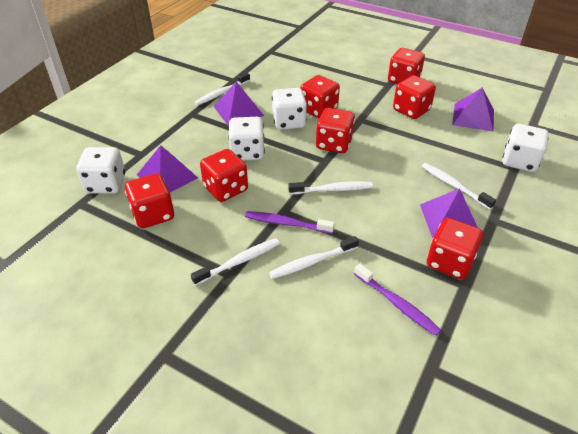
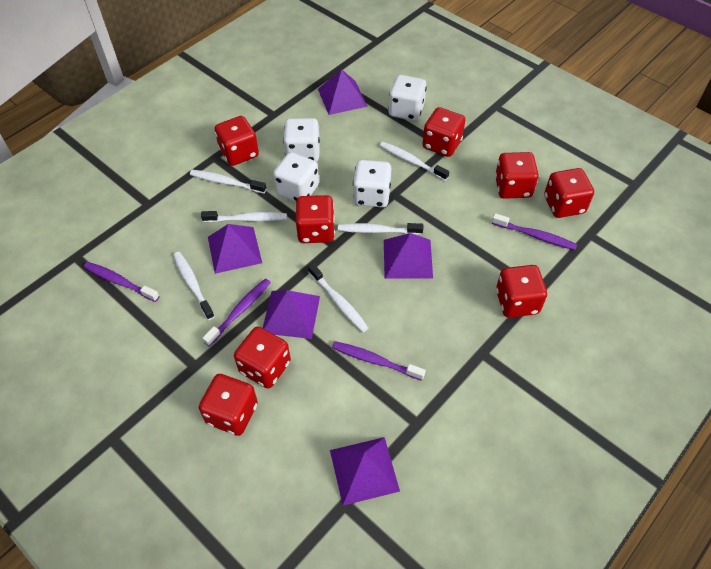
purple pyramid: 4 -> 5
purple toothbrush: 2 -> 4
red dice: 7 -> 8
white toothbrush: 5 -> 6

